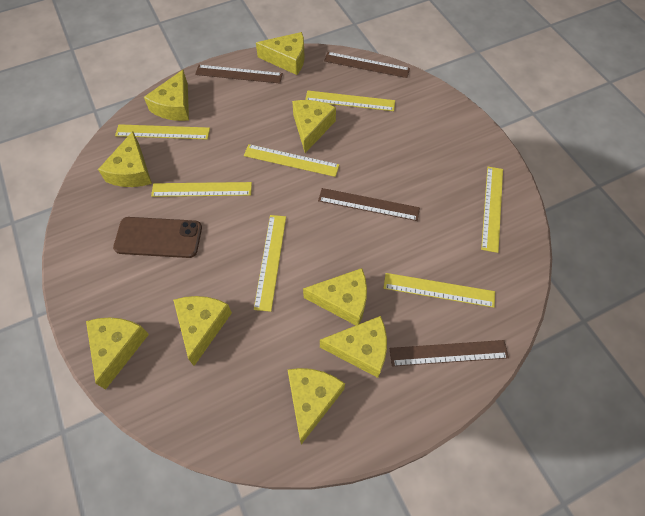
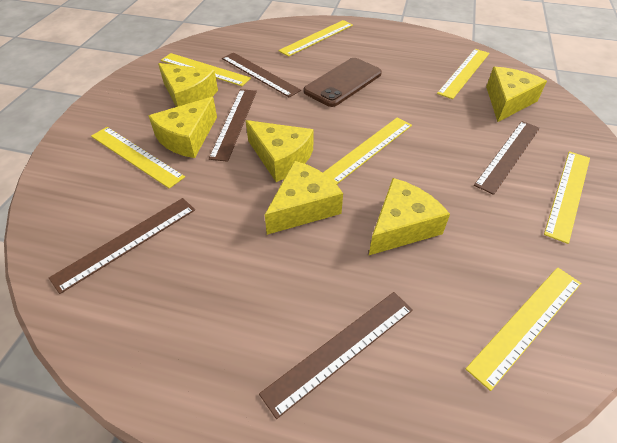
brown ruler: 4 -> 5
yellow cheese: 9 -> 6

